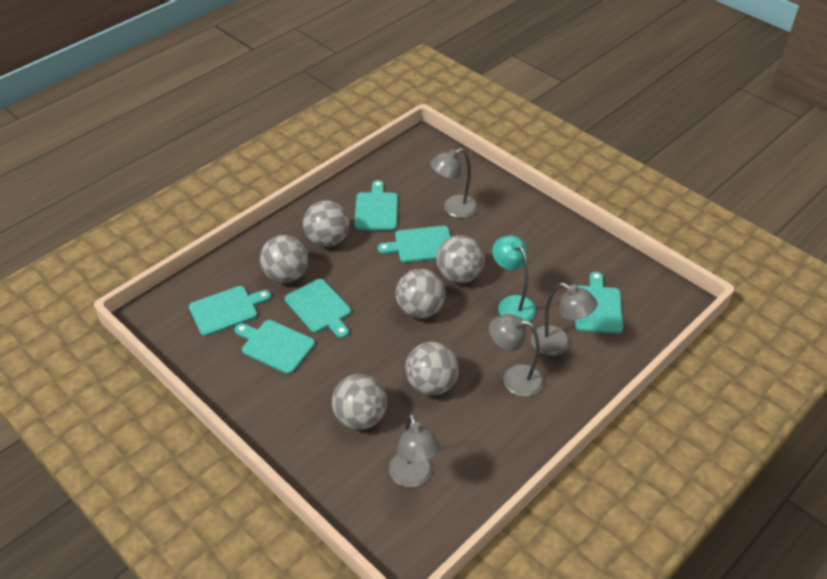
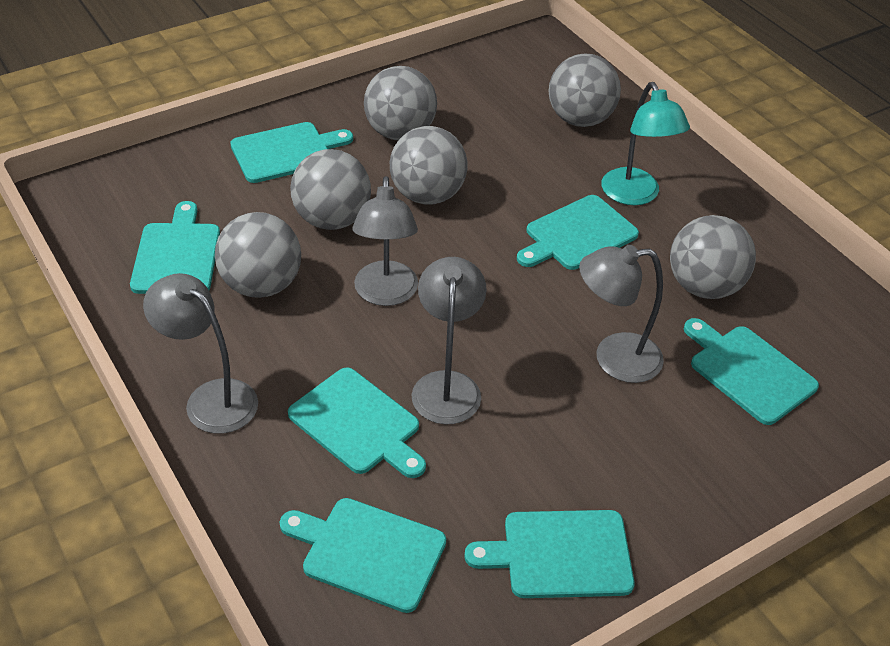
turquoise cutting board: 6 -> 7

